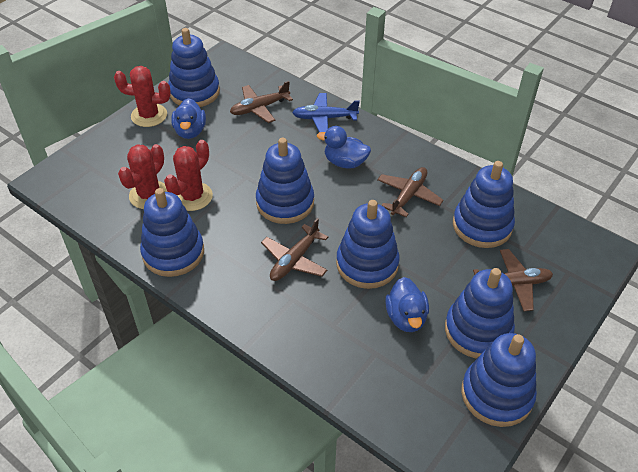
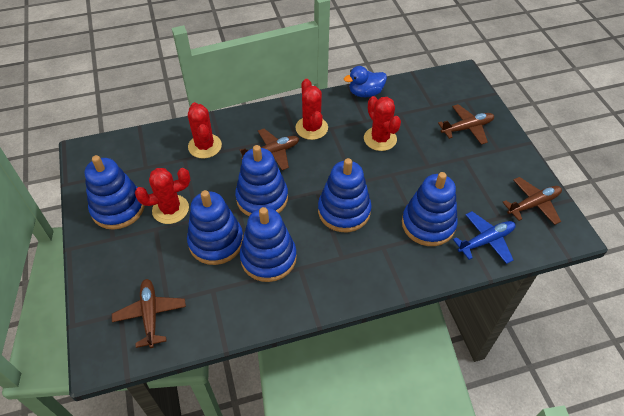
blue duck: 3 -> 1
blue stacking toy: 7 -> 6
red cactus: 3 -> 4

